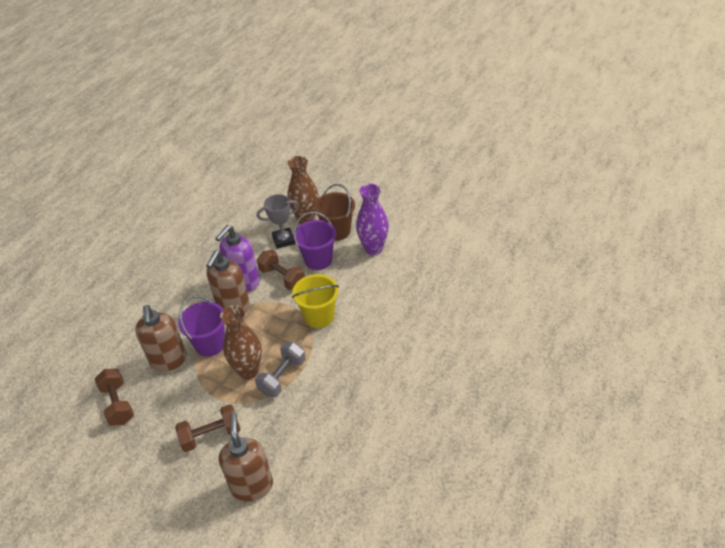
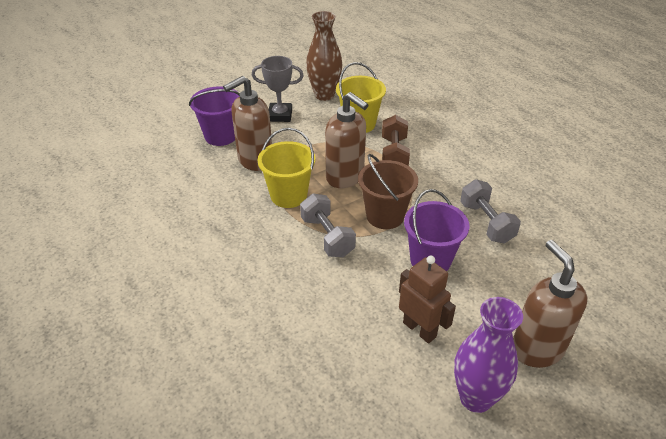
brown dumbbell: 3 -> 1
brown robot: 0 -> 1
brown vase: 2 -> 1
grey dumbbell: 1 -> 2
purple soap dispenser: 1 -> 0
yellow bucket: 1 -> 2

